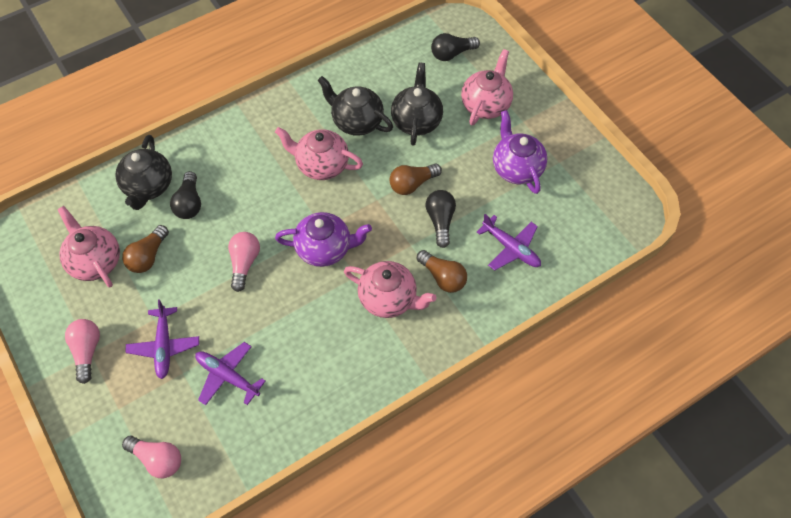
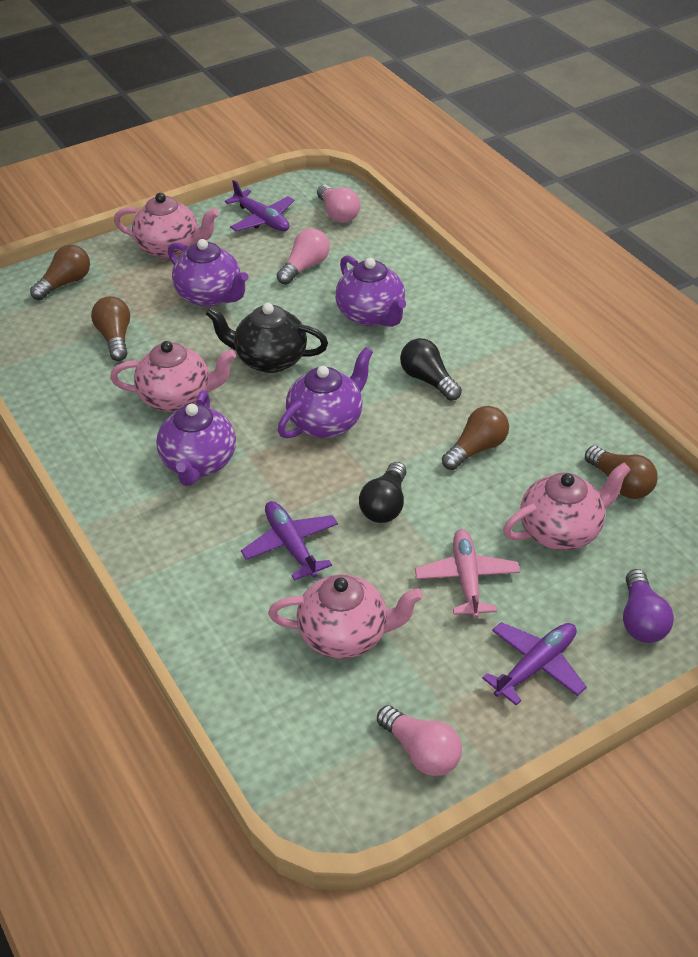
black light bulb: 3 -> 2
black teapot: 3 -> 1
brown light bulb: 3 -> 4
pink plane: 0 -> 1
purple light bulb: 0 -> 1
purple teapot: 2 -> 4

